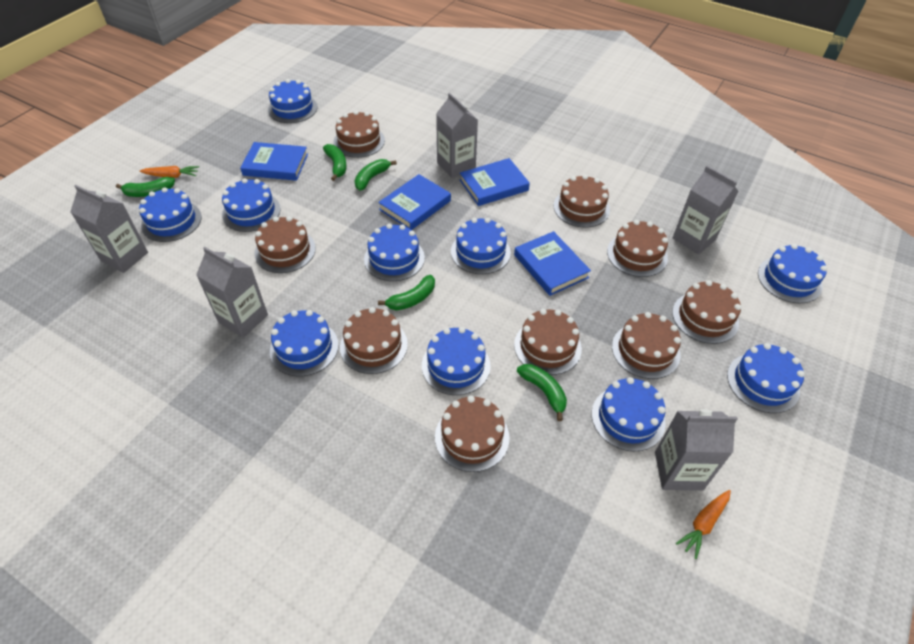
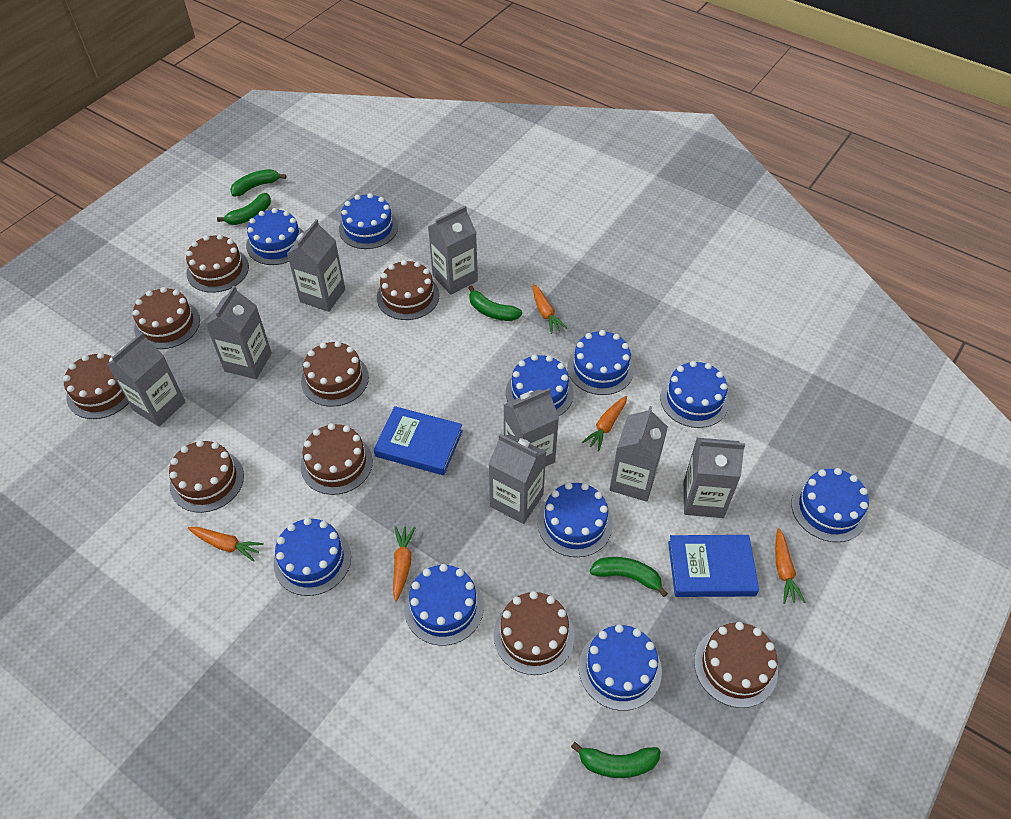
blue book: 4 -> 2
grey carton: 5 -> 8
orange carrot: 2 -> 5

